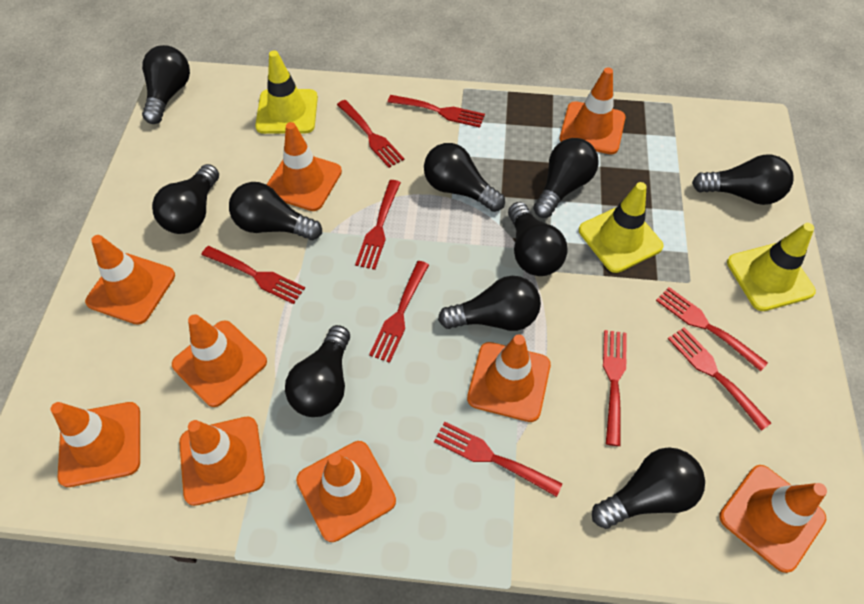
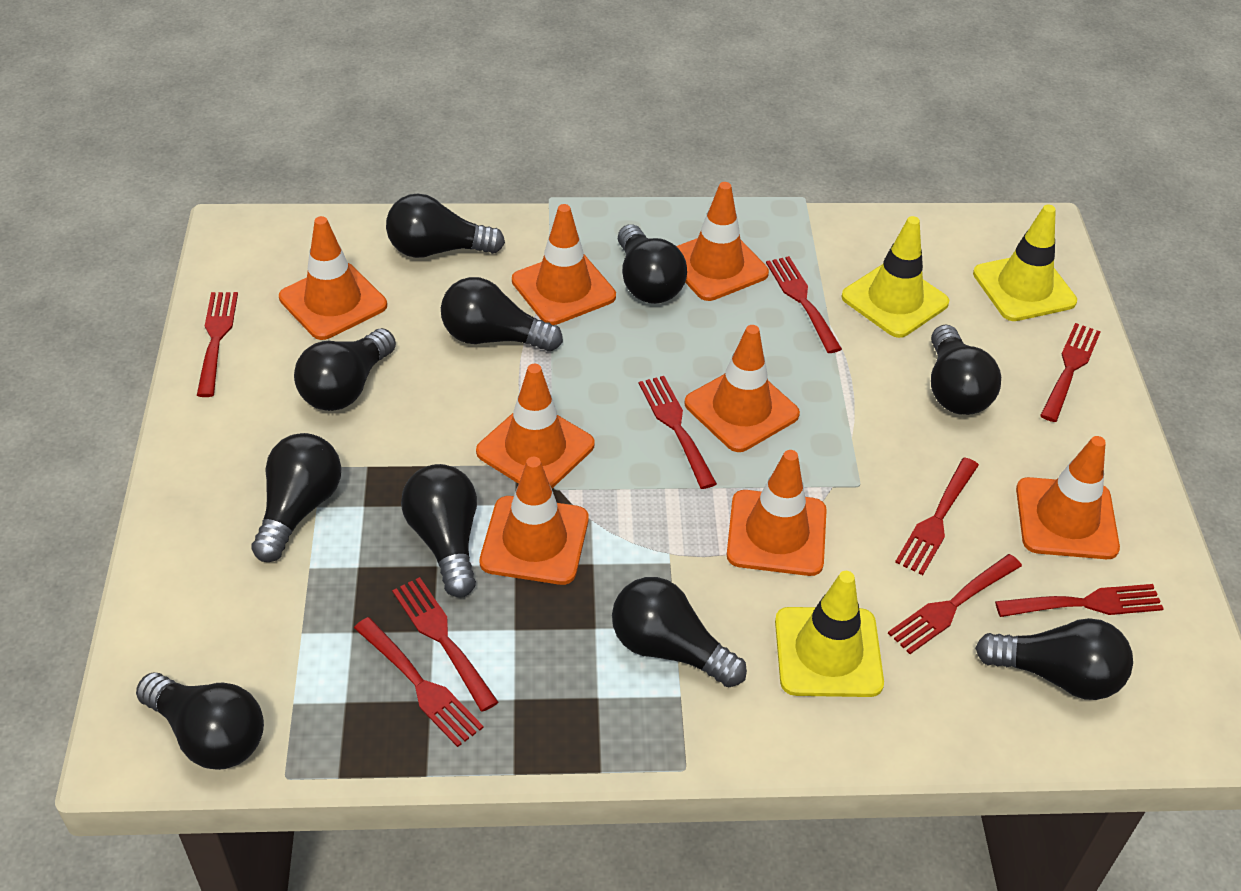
orange traffic cone: 9 -> 8

